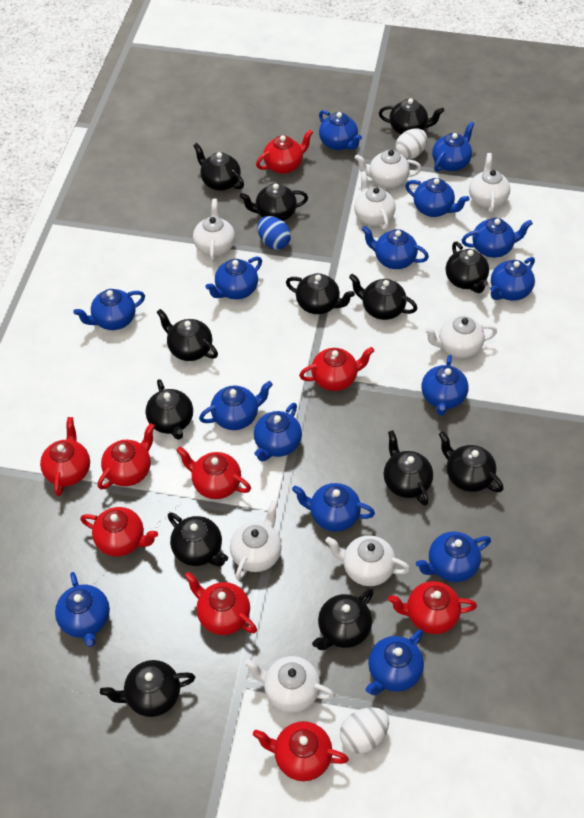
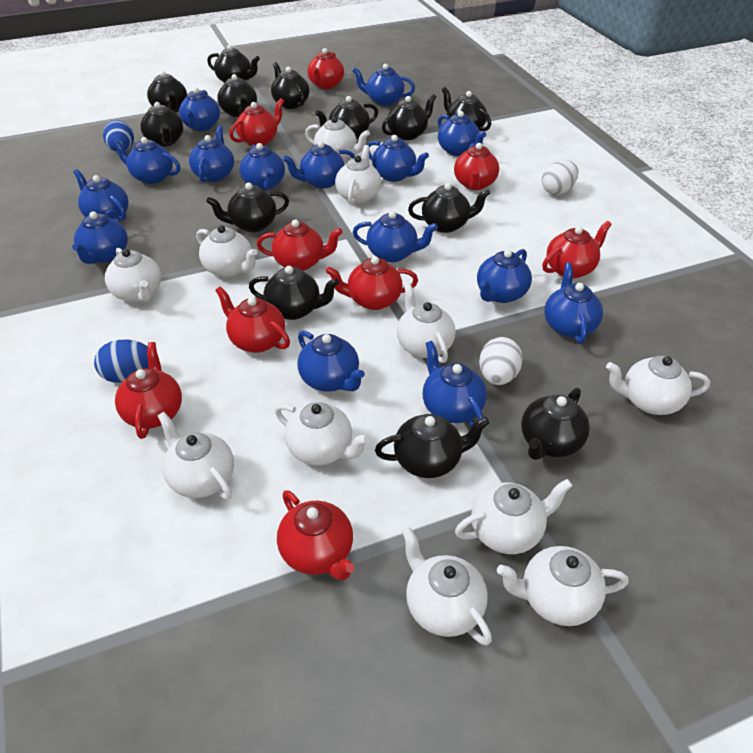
blue egg: 1 -> 2
white teapot: 8 -> 11

